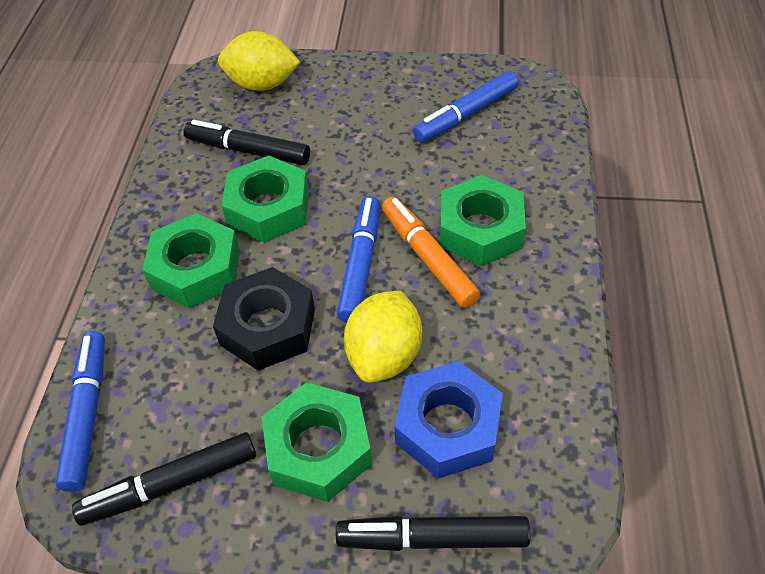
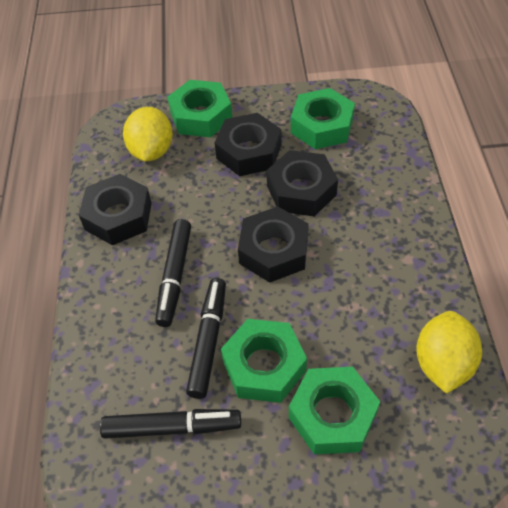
black nut: 1 -> 4
blue marker: 3 -> 0
blue nut: 1 -> 0
orange marker: 1 -> 0

